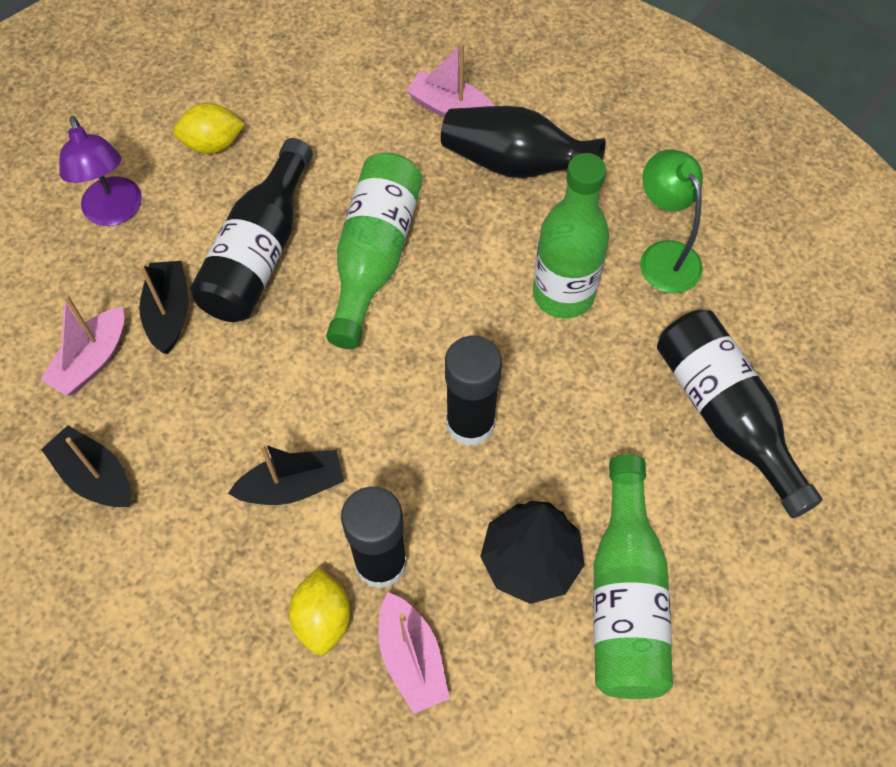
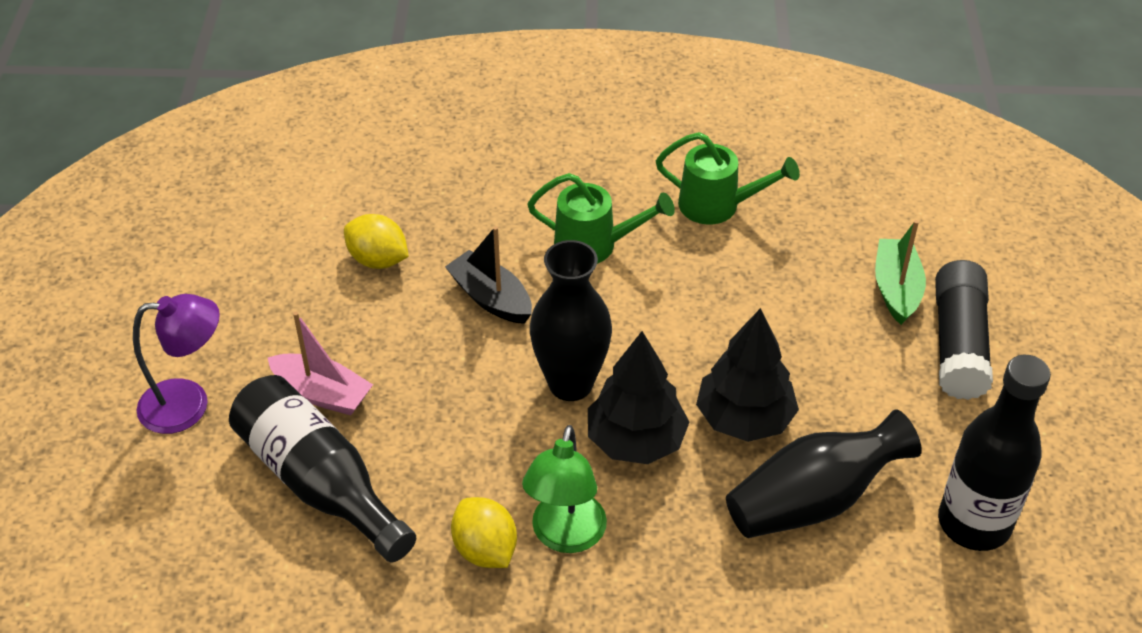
black boat: 3 -> 1
black glue stick: 2 -> 1
black tree: 1 -> 2
black vase: 1 -> 2
green boat: 0 -> 1
green bottle: 3 -> 0
green watering can: 0 -> 2
pink boat: 3 -> 1

